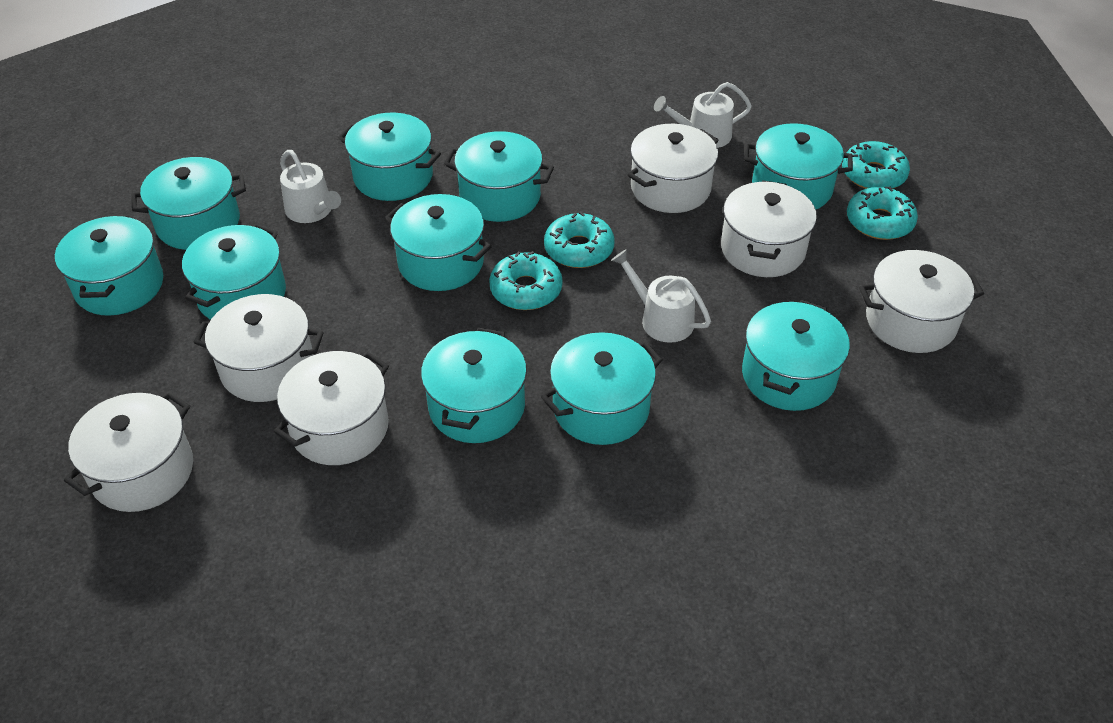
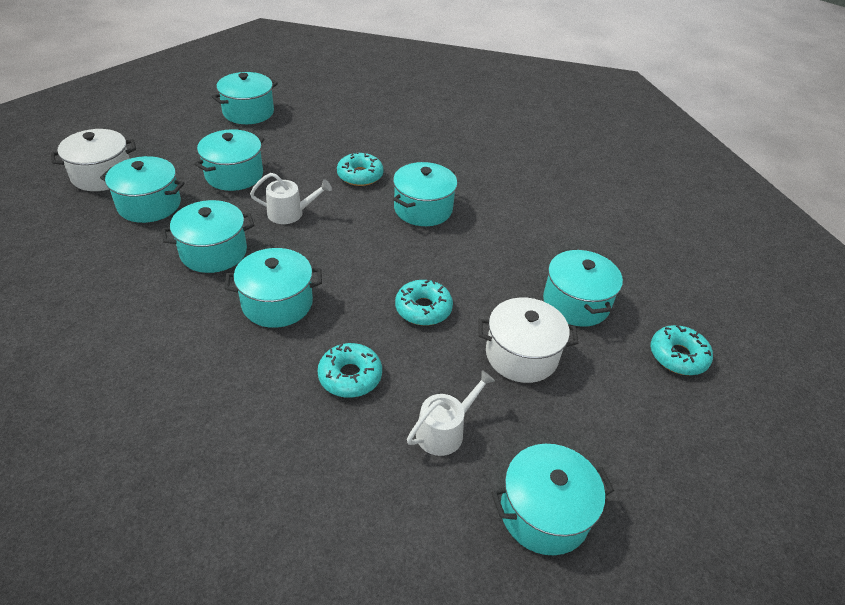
turquoise pot: 10 -> 8
white pot: 6 -> 2
white watering can: 3 -> 2

